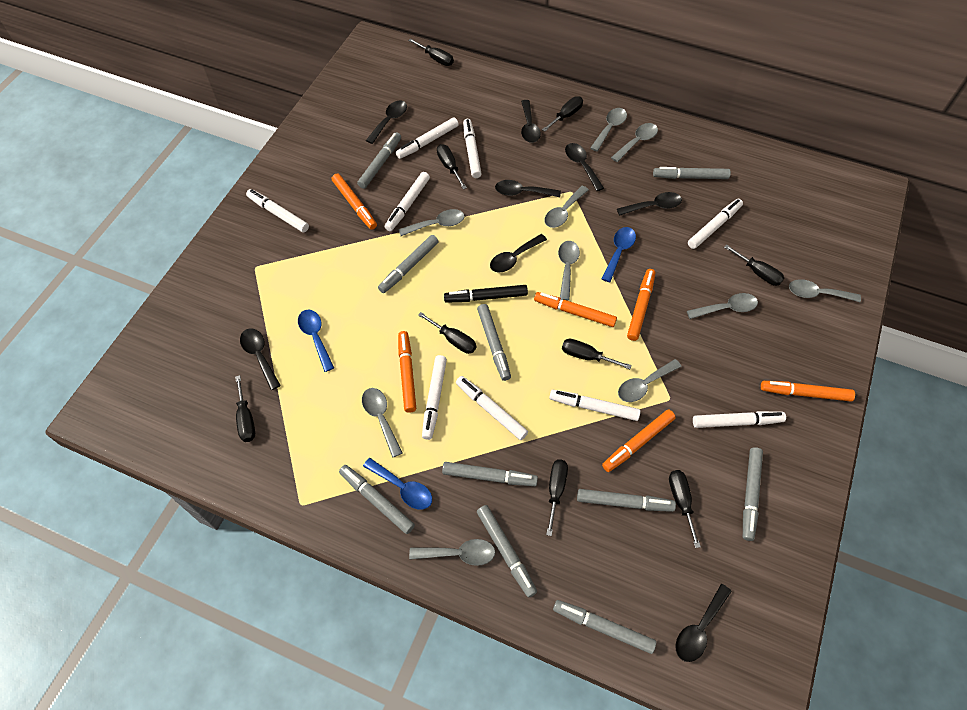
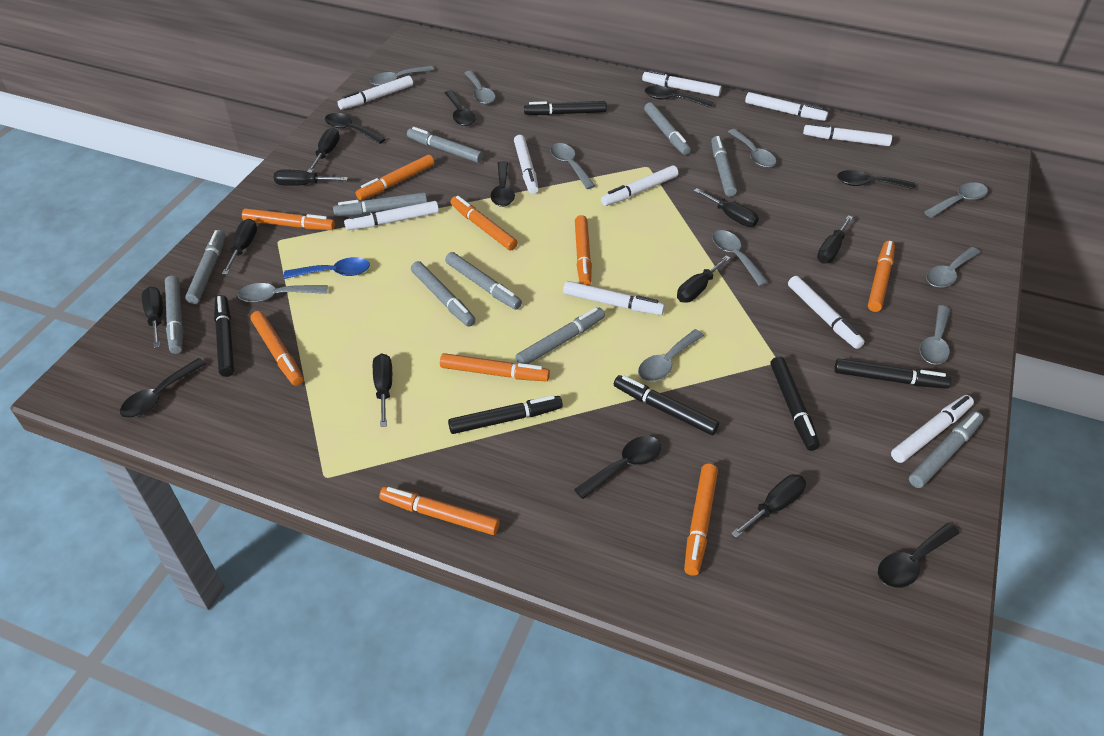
black marker: 1 -> 6
blue spoon: 3 -> 1
orange marker: 6 -> 9
white marker: 9 -> 10

